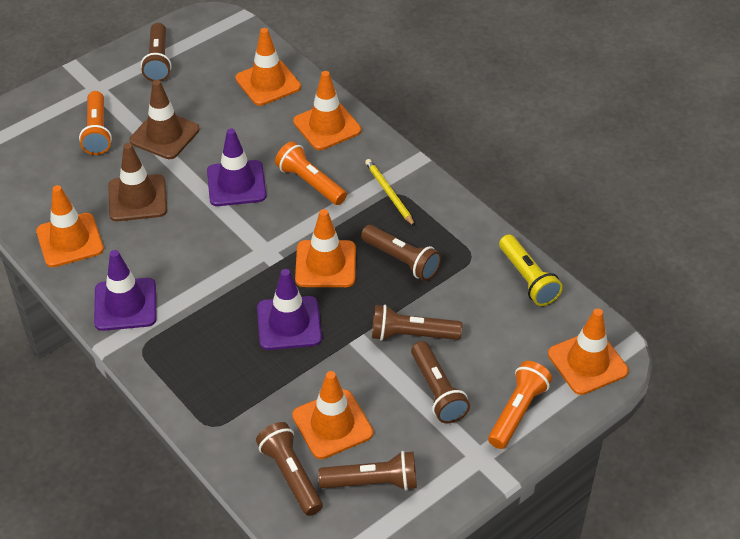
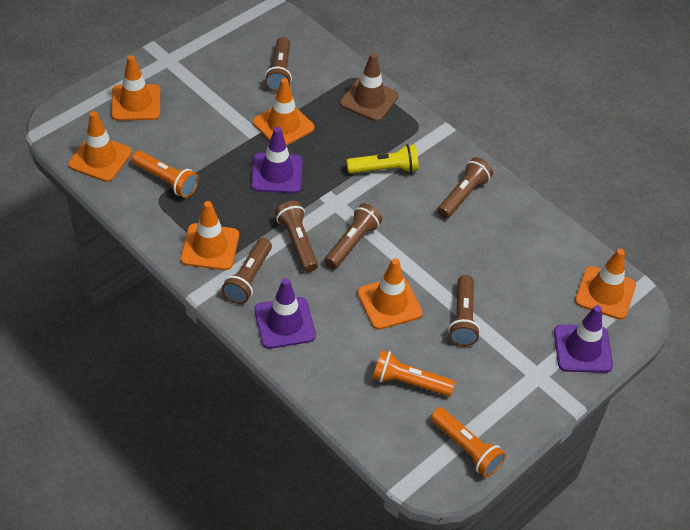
brown traffic cone: 2 -> 1
yellow pencil: 1 -> 0

